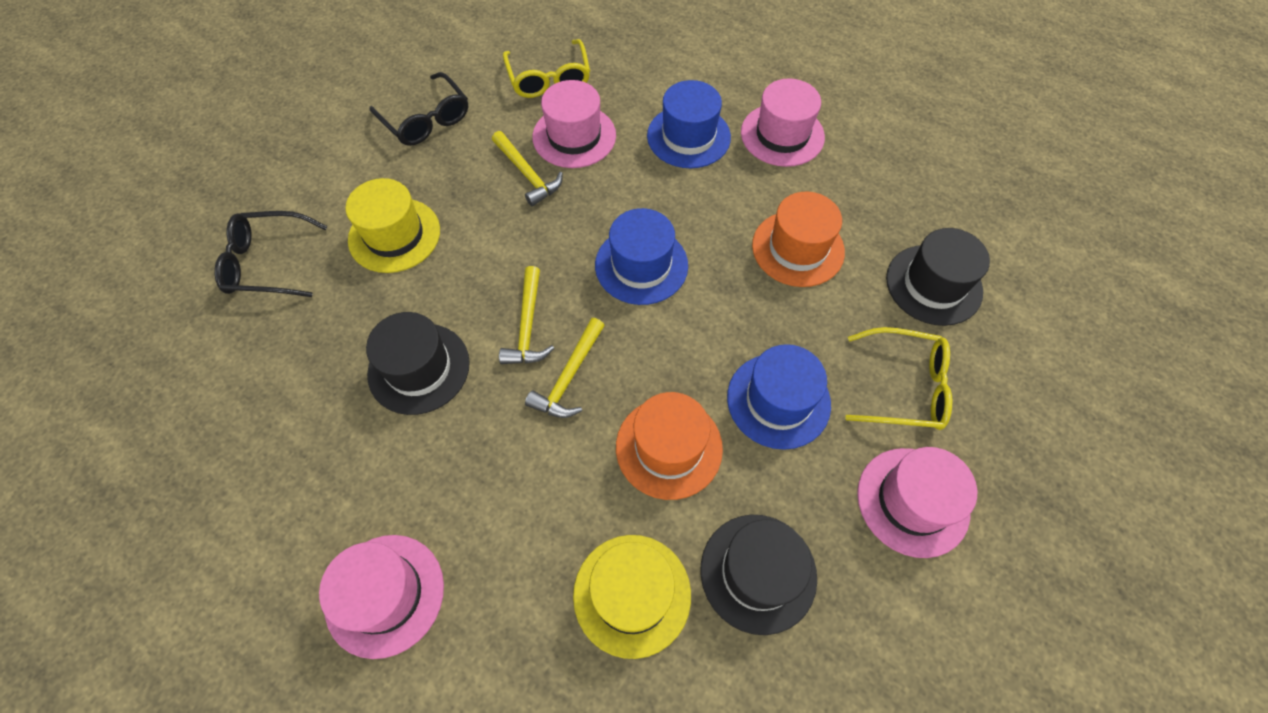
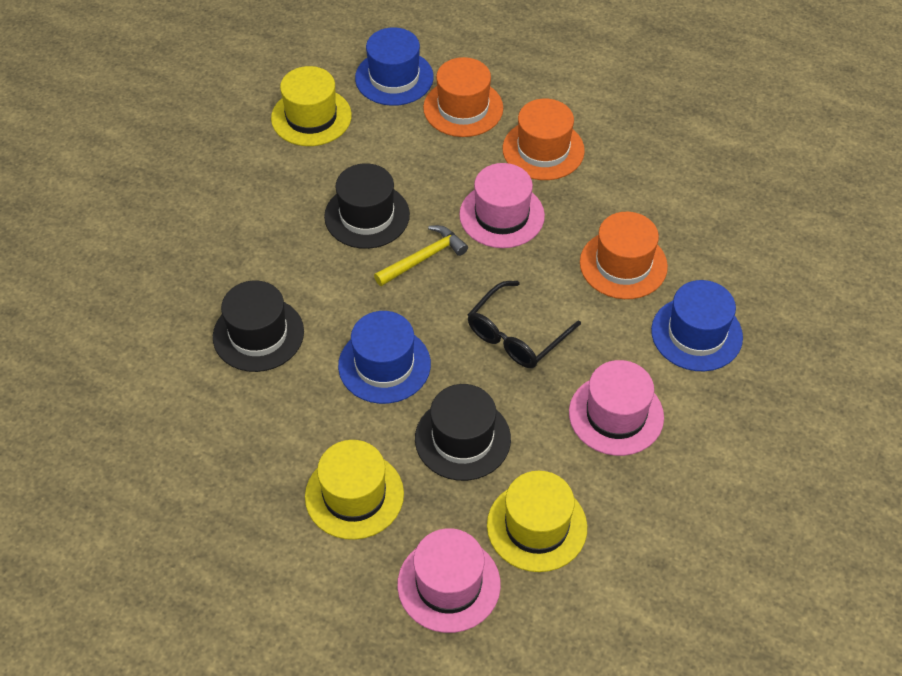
black glasses: 2 -> 1
orange hat: 2 -> 3
pink hat: 4 -> 3
yellow glasses: 2 -> 0
yellow hammer: 3 -> 1
yellow hat: 2 -> 3

